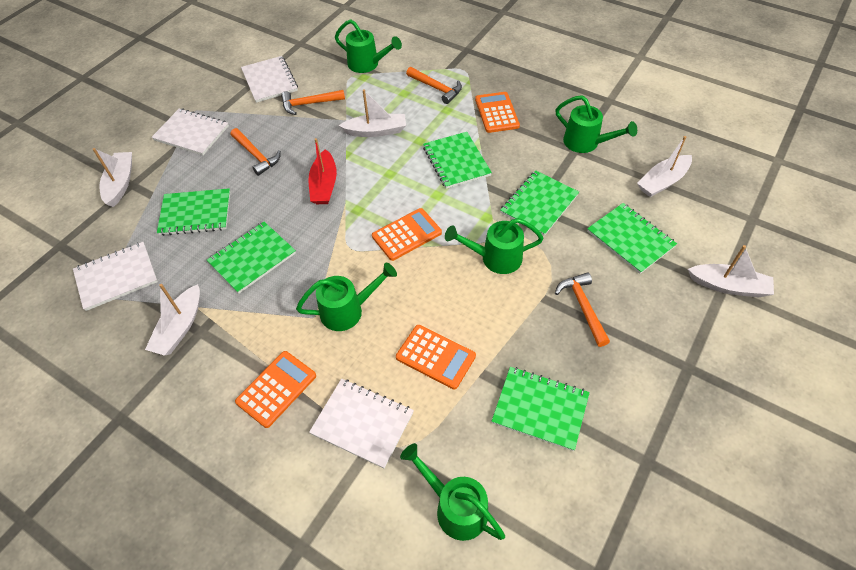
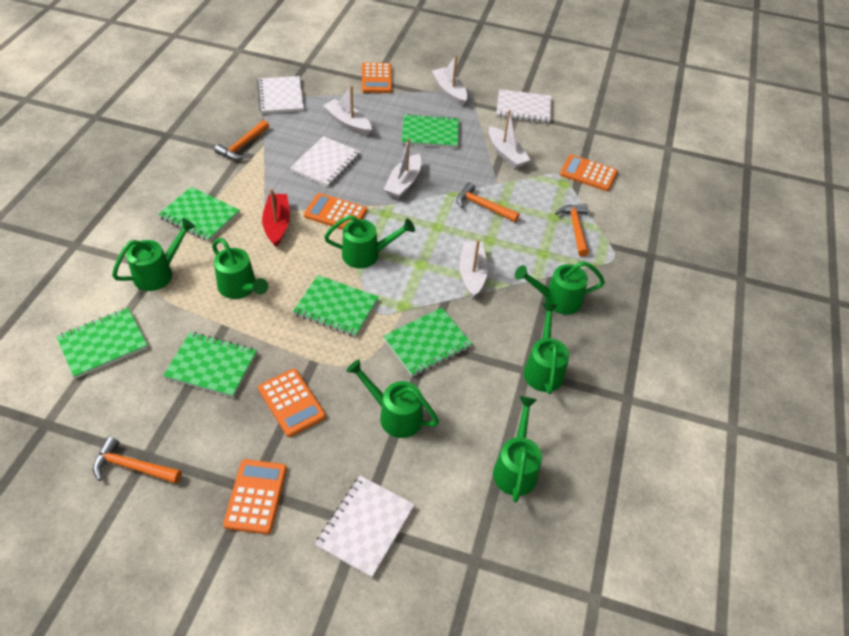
green watering can: 5 -> 7
orange calculator: 4 -> 5

